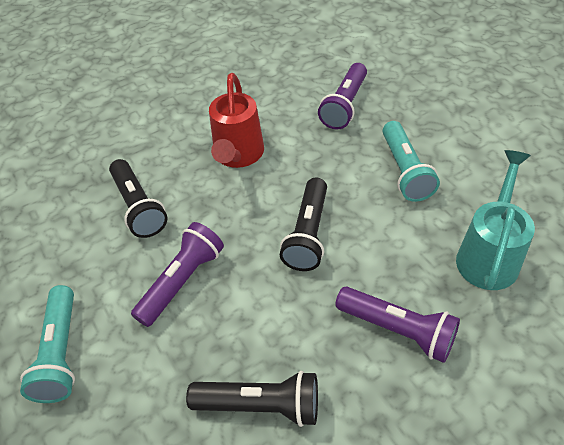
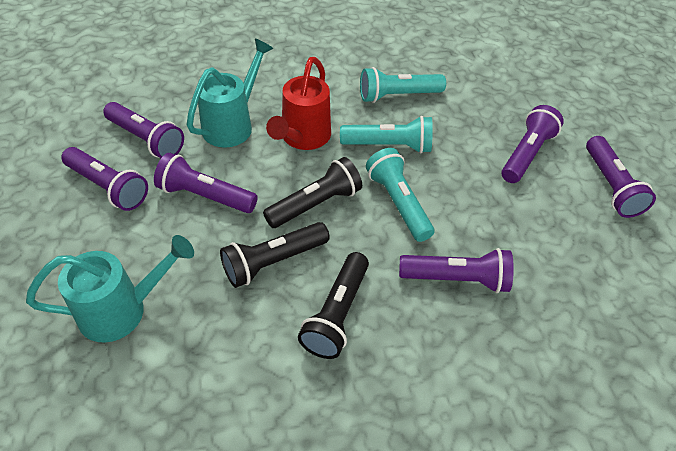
purple flashlight: 3 -> 6
turquoise flashlight: 2 -> 3
turquoise watering can: 1 -> 2

